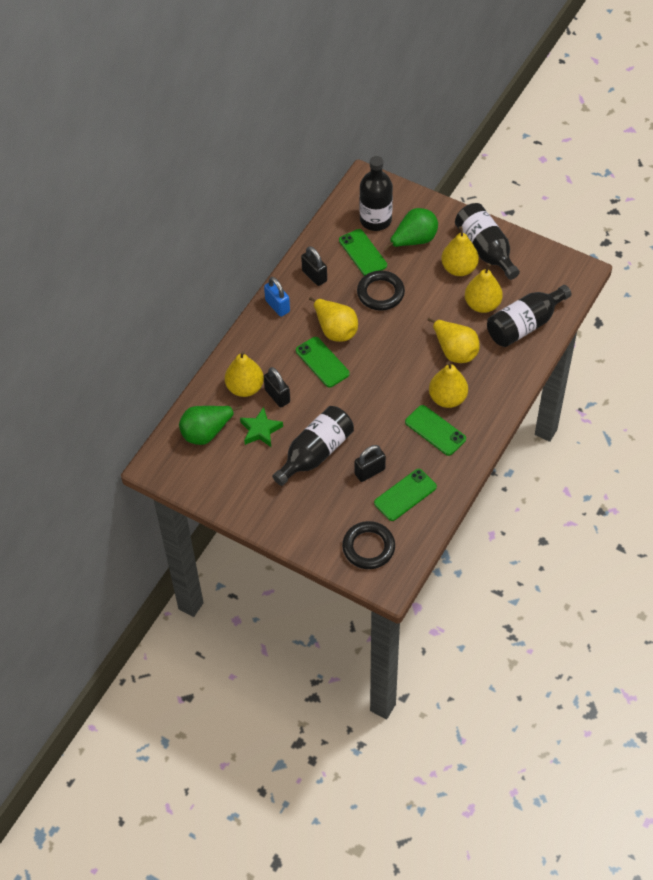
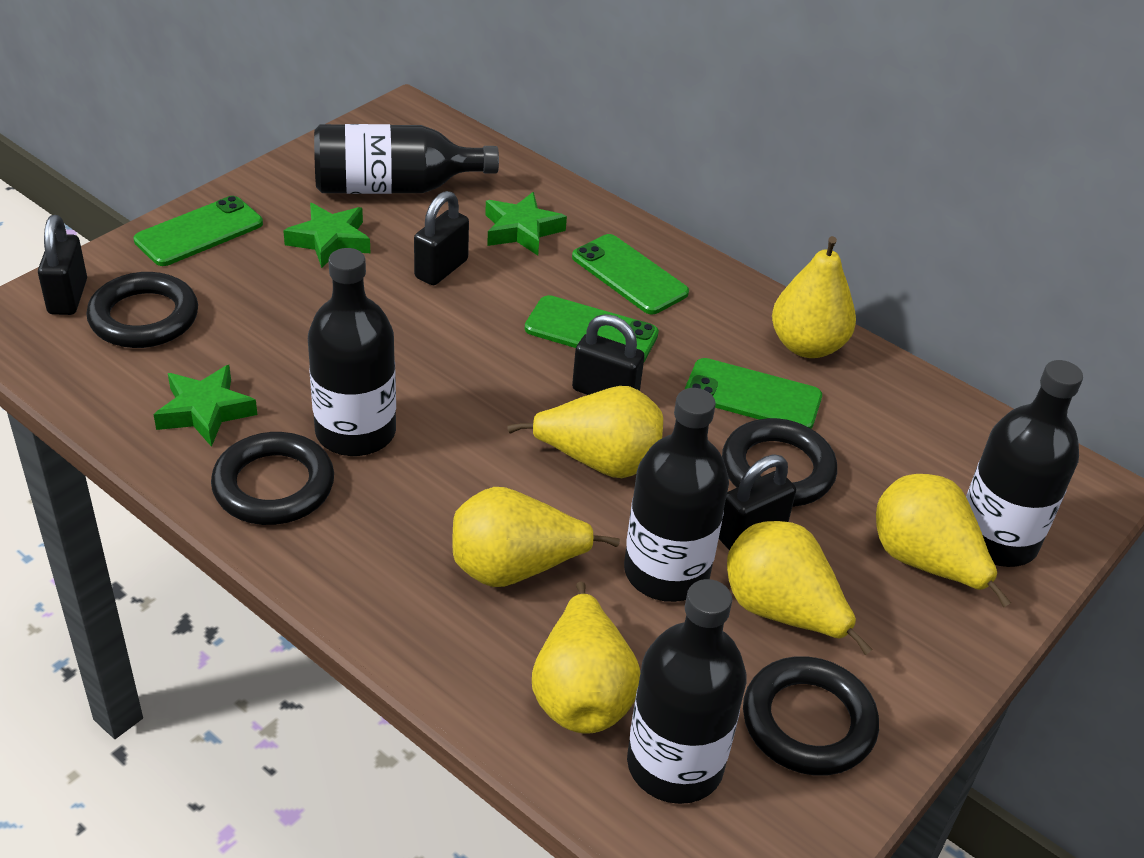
black bottle: 4 -> 5
black padlock: 3 -> 4
black ring: 2 -> 4
blue padlock: 1 -> 0
green pear: 2 -> 0
green star: 1 -> 3

